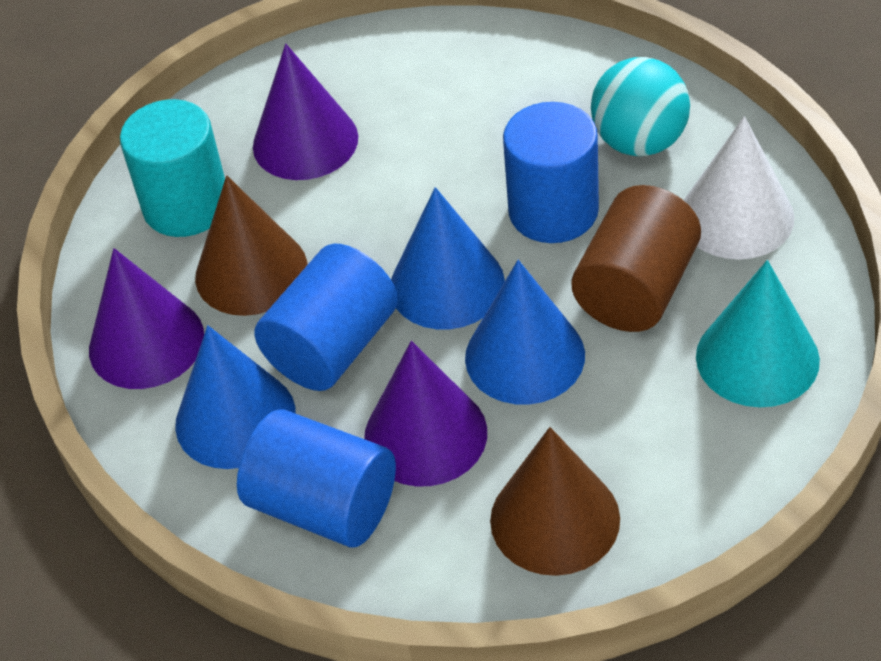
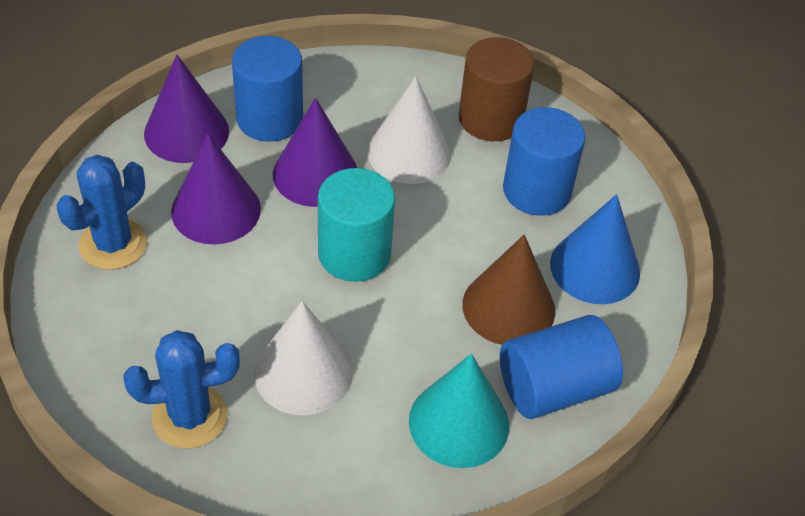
blue cactus: 0 -> 2
blue cone: 3 -> 1
brown cone: 2 -> 1
turquoise ball: 1 -> 0
white cone: 1 -> 2

